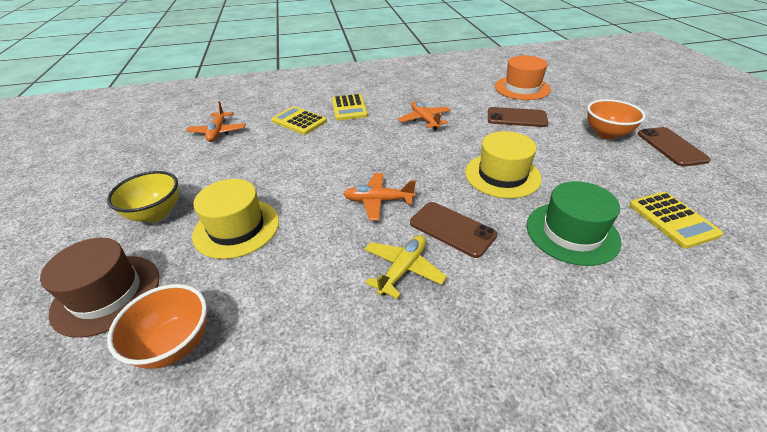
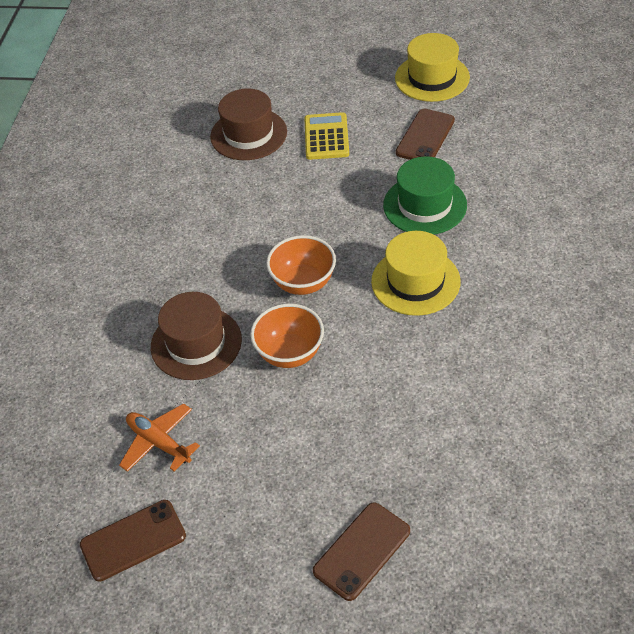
brown hat: 1 -> 2
orange hat: 1 -> 0
orange plane: 3 -> 1
yellow bowl: 1 -> 0
yellow calculator: 3 -> 1
yellow plane: 1 -> 0

